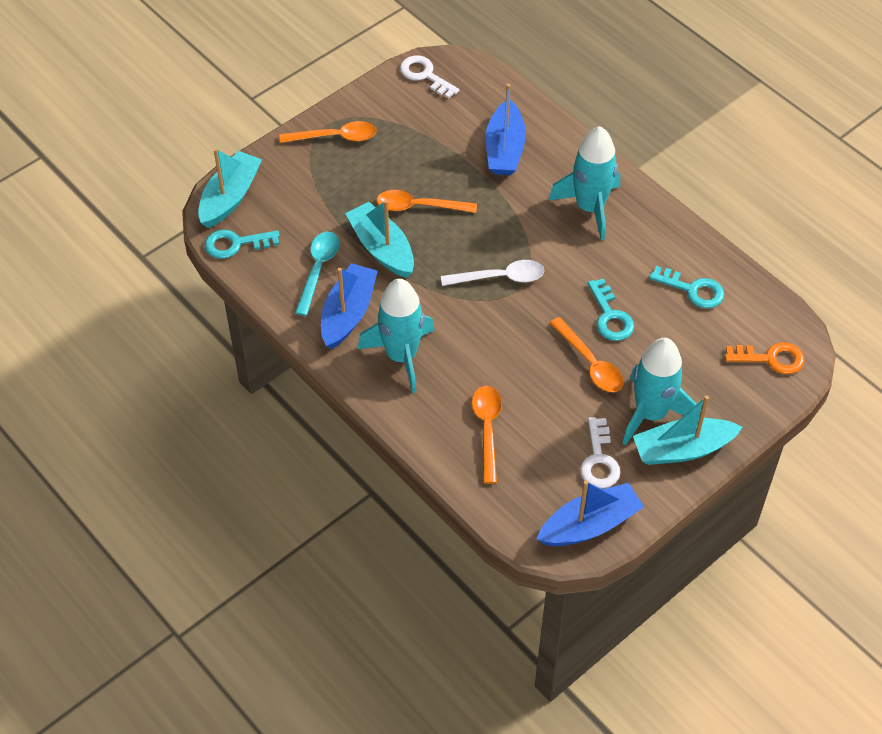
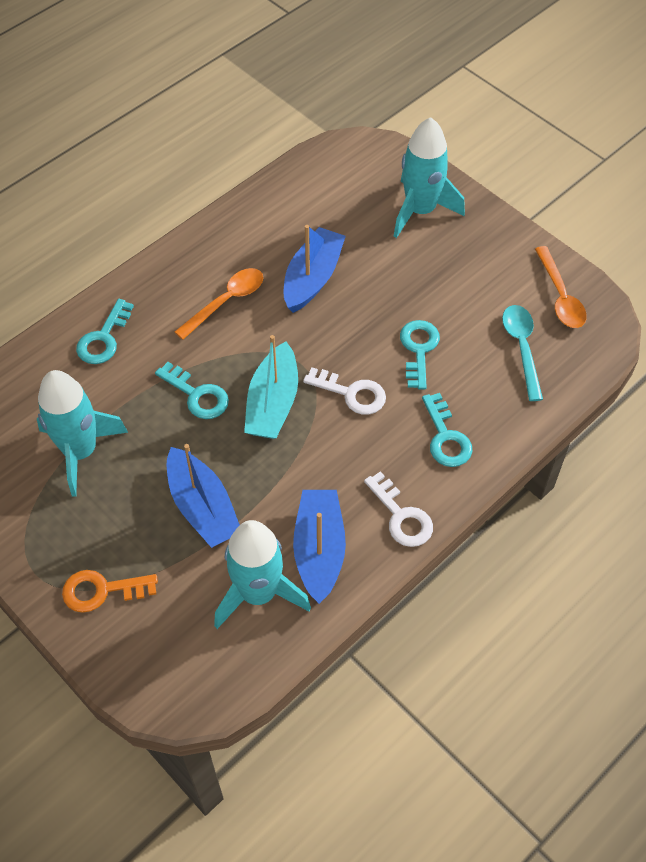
orange spoon: 4 -> 2
turquoise boat: 3 -> 1
turquoise key: 3 -> 4
white spoon: 1 -> 0

